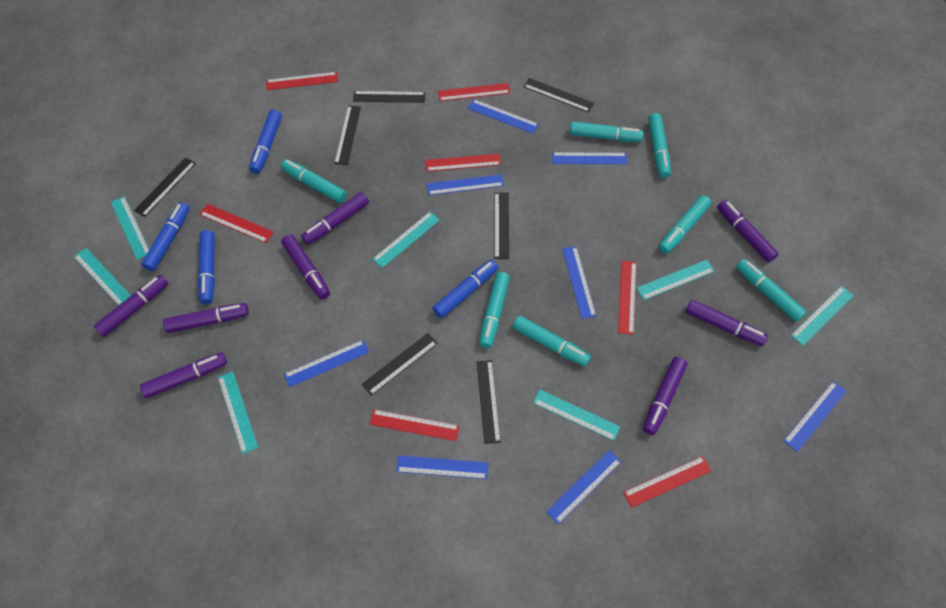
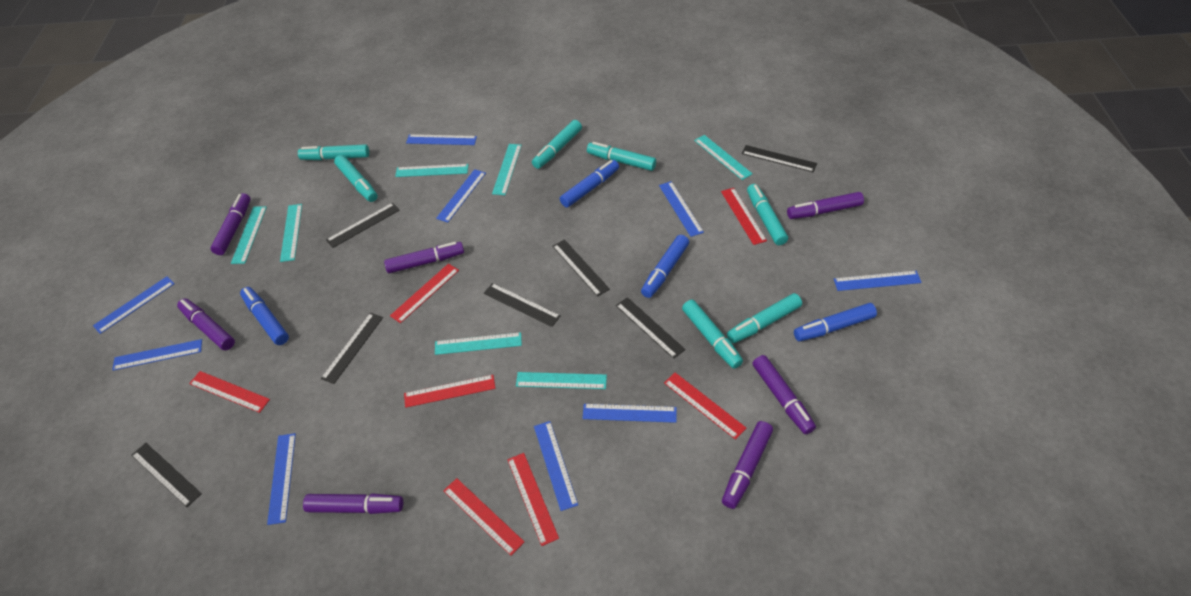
blue ruler: 8 -> 9
purple marker: 8 -> 7

